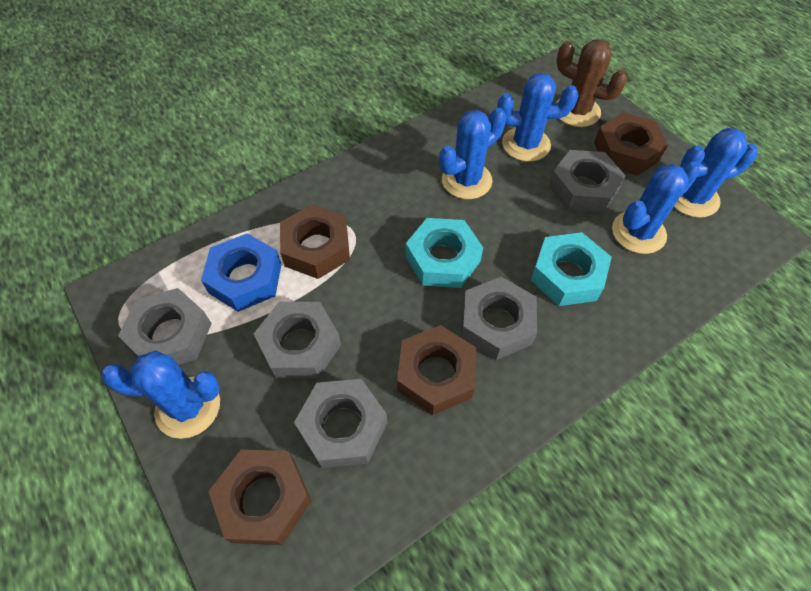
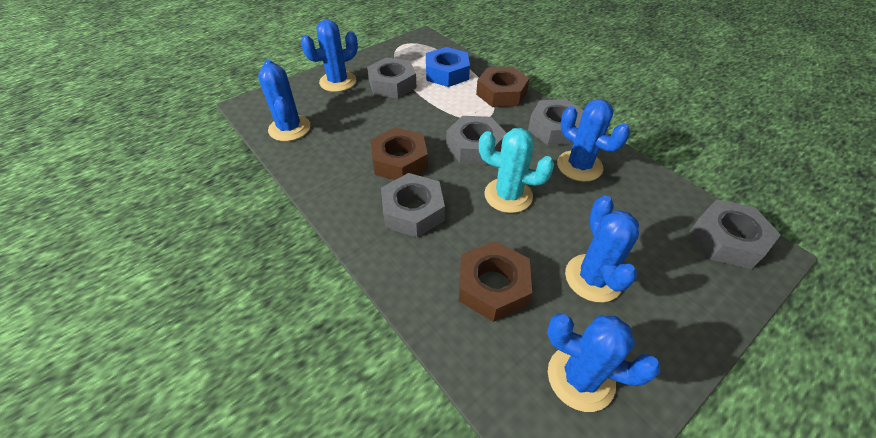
brown cactus: 1 -> 0
brown nut: 4 -> 3
turquoise cactus: 0 -> 1
turquoise nut: 2 -> 0

